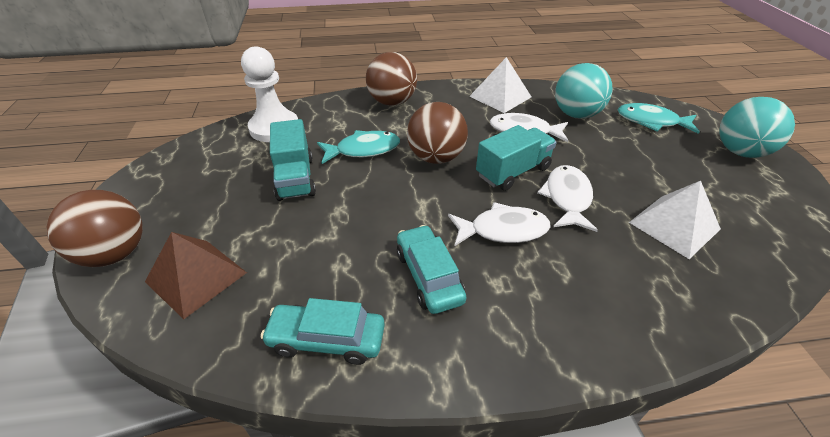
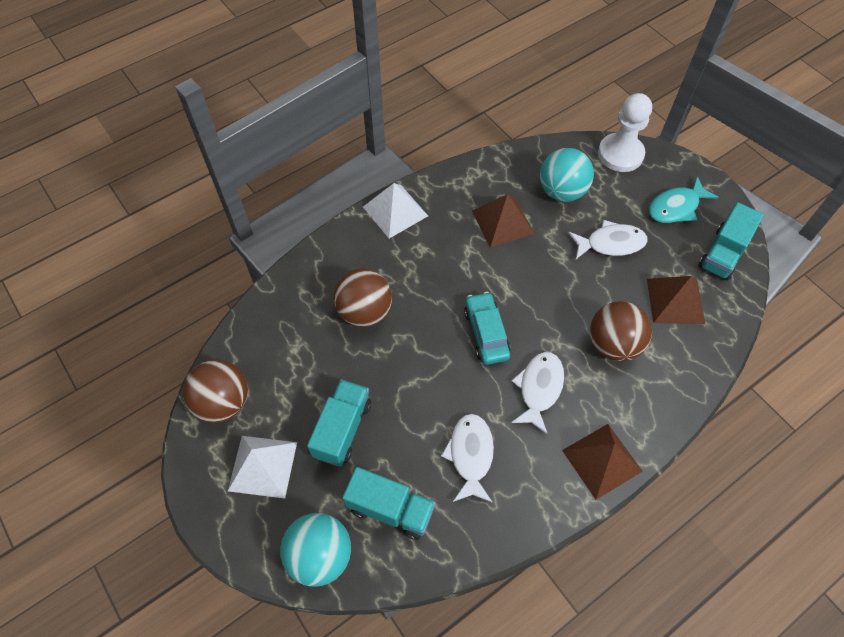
brown pyramid: 1 -> 3
turquoise car: 2 -> 1
turquoise fish: 2 -> 1
turquoise truck: 2 -> 3

